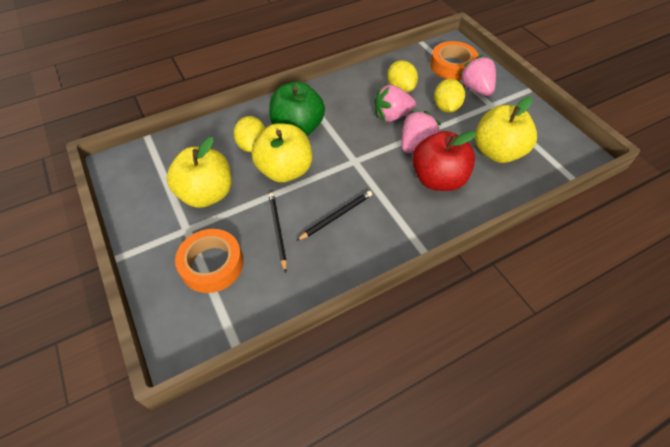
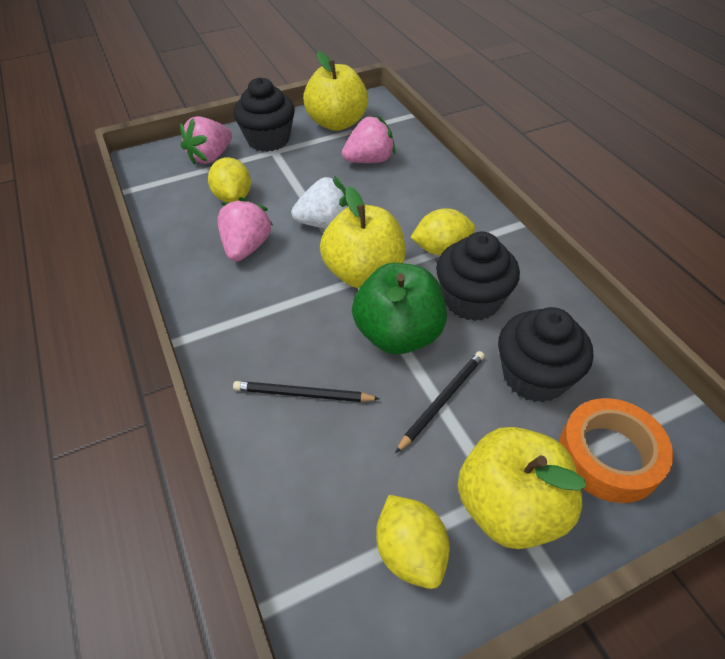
black cupcake: 0 -> 3
orange tape: 2 -> 1
red apple: 1 -> 0
white strawberry: 0 -> 1

